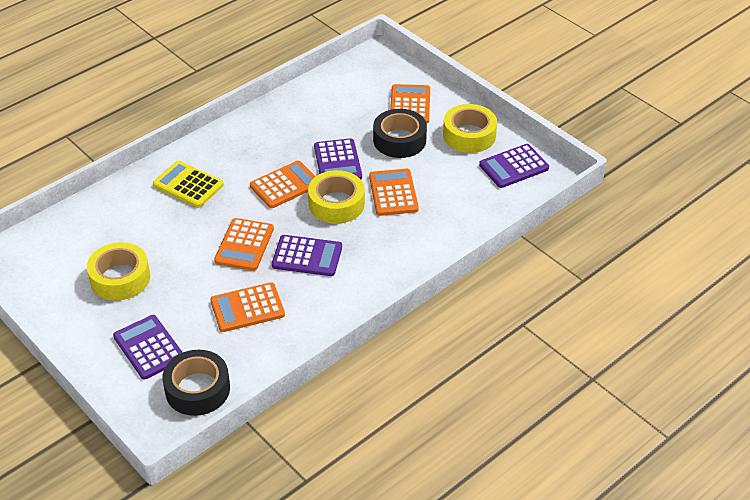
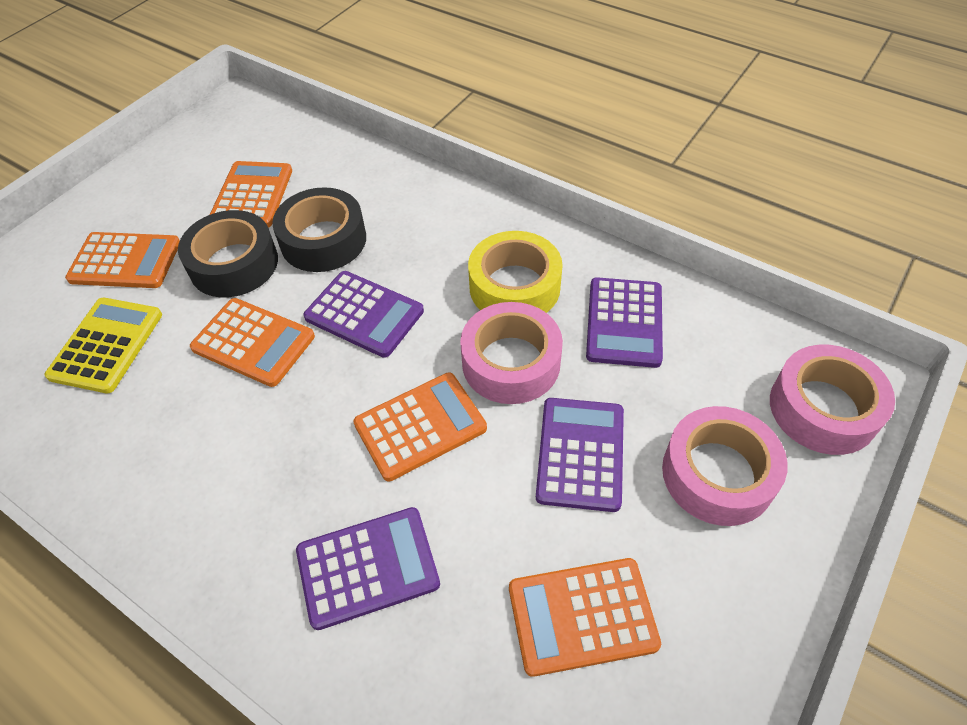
pink tape: 0 -> 3
yellow tape: 3 -> 1

